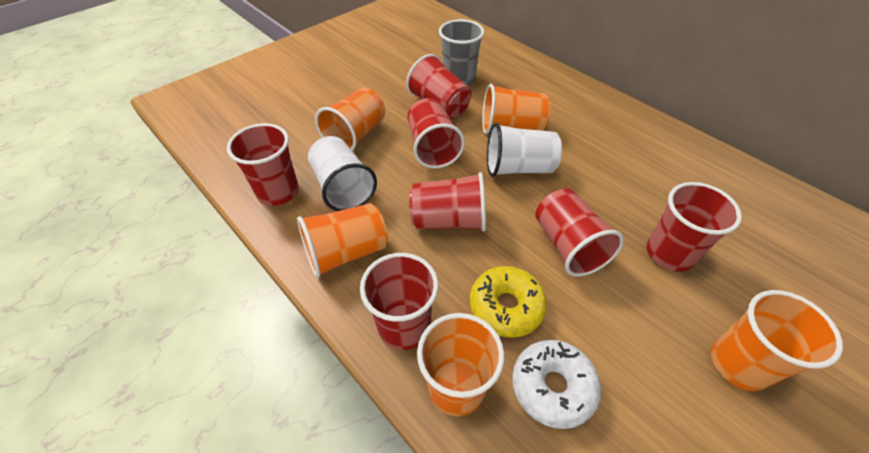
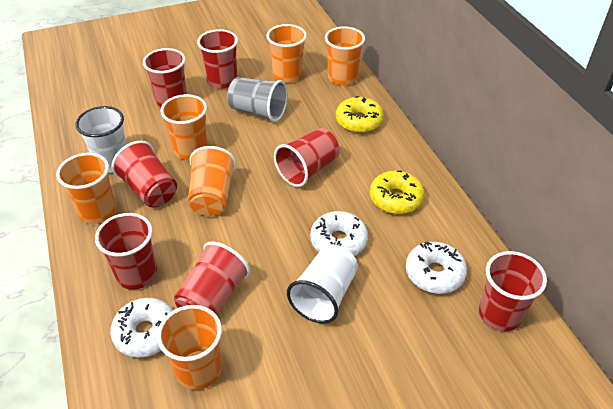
orange cup: 5 -> 6
white donut: 1 -> 3
yellow donut: 1 -> 2

